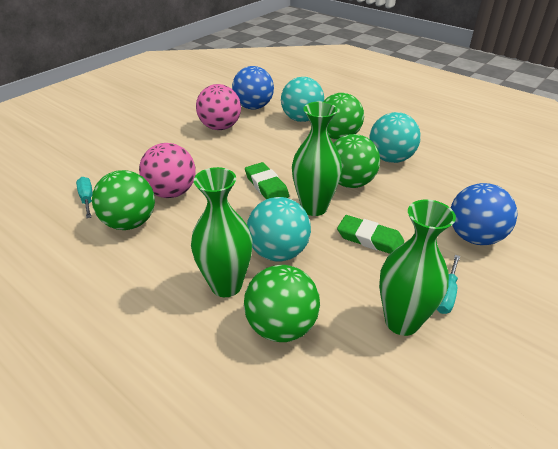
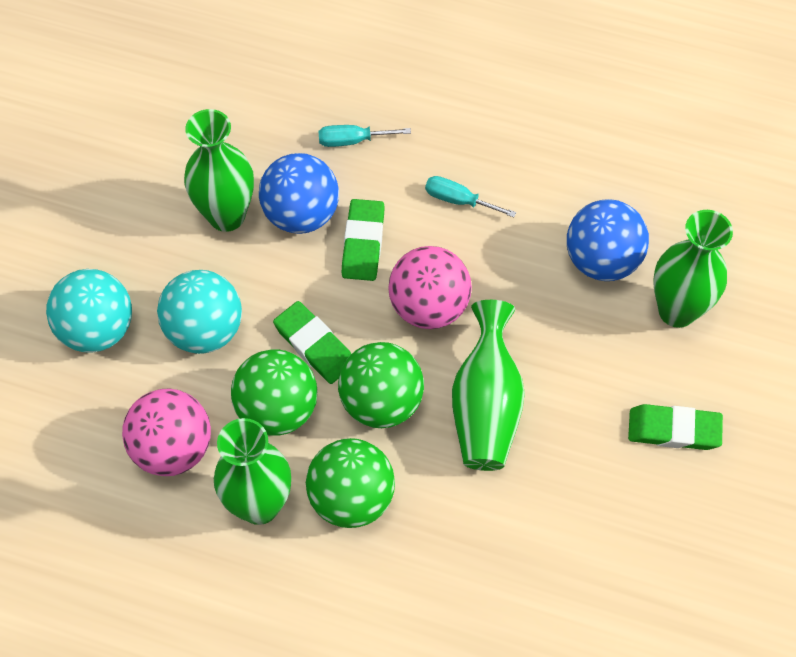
green ball: 4 -> 3
green eraser: 2 -> 3
green vase: 3 -> 4
turquoise ball: 3 -> 2

